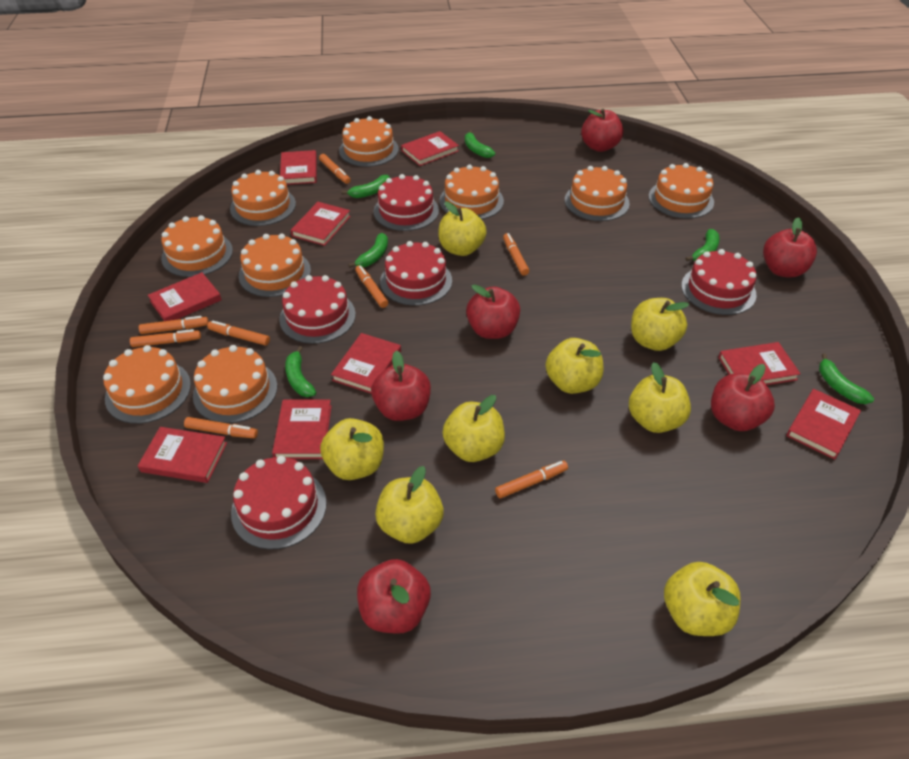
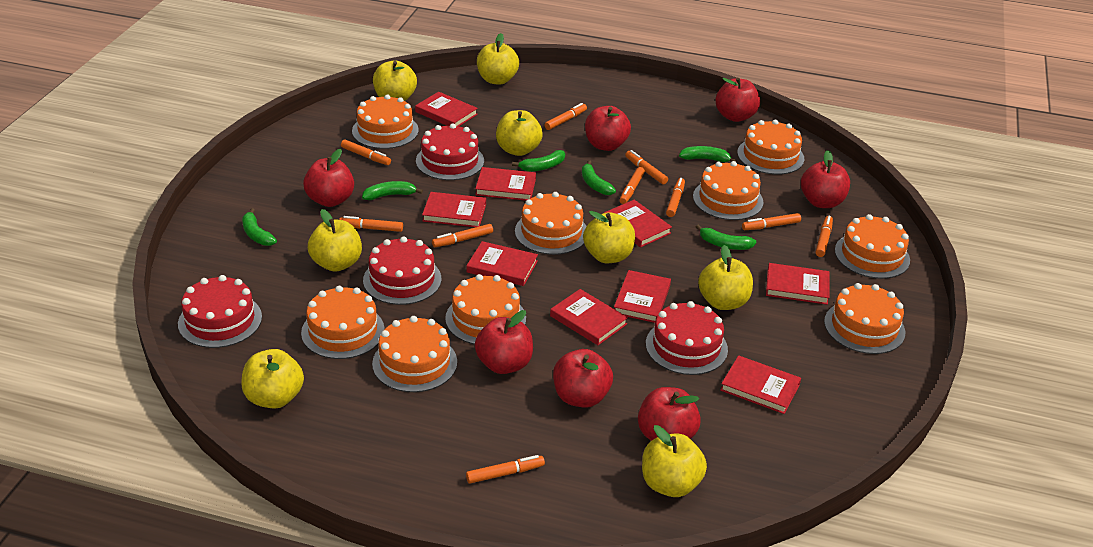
orange marker: 8 -> 10
red apple: 6 -> 7
red cake: 5 -> 4

